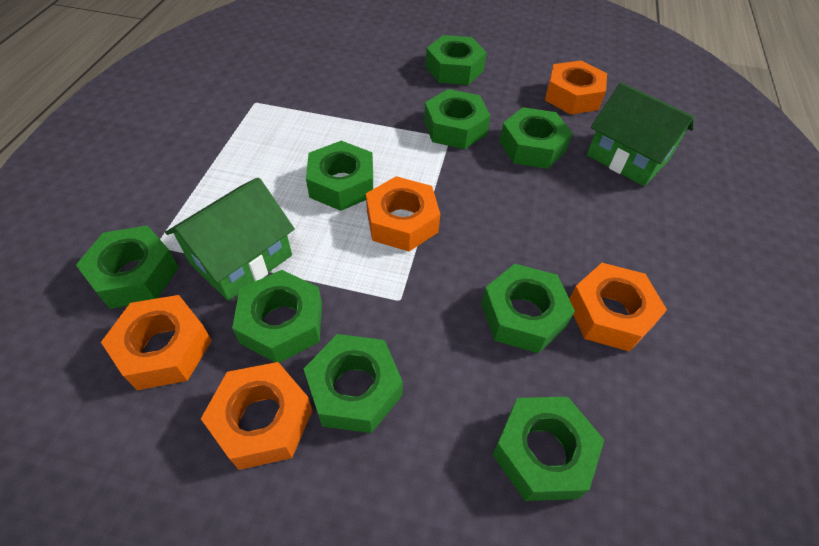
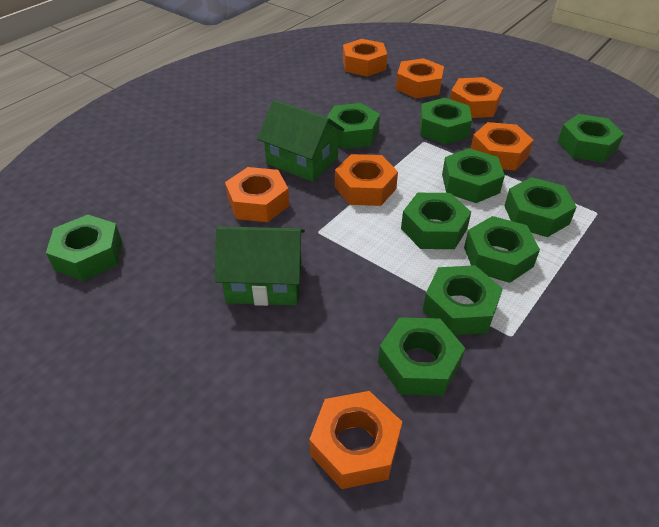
green nut: 9 -> 10
orange nut: 5 -> 7

